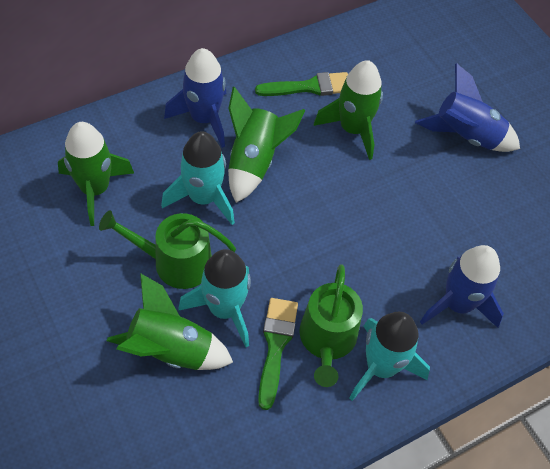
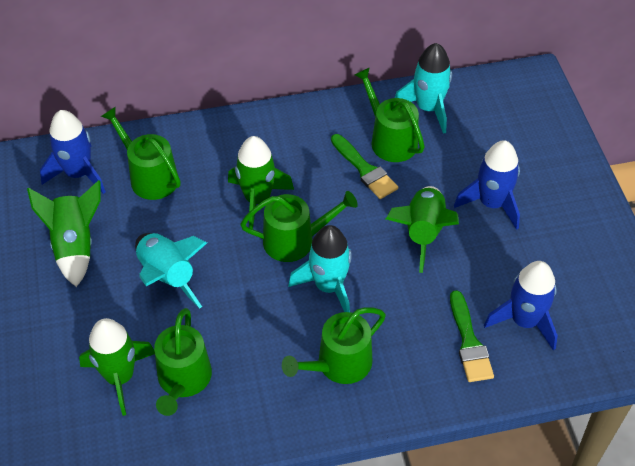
green watering can: 2 -> 5

